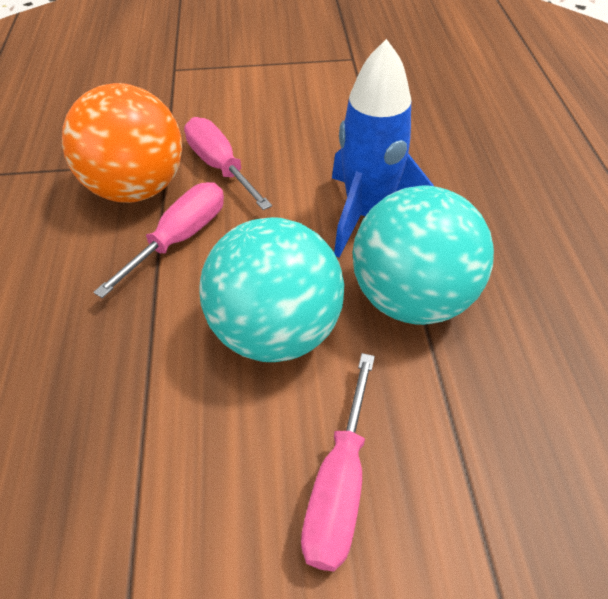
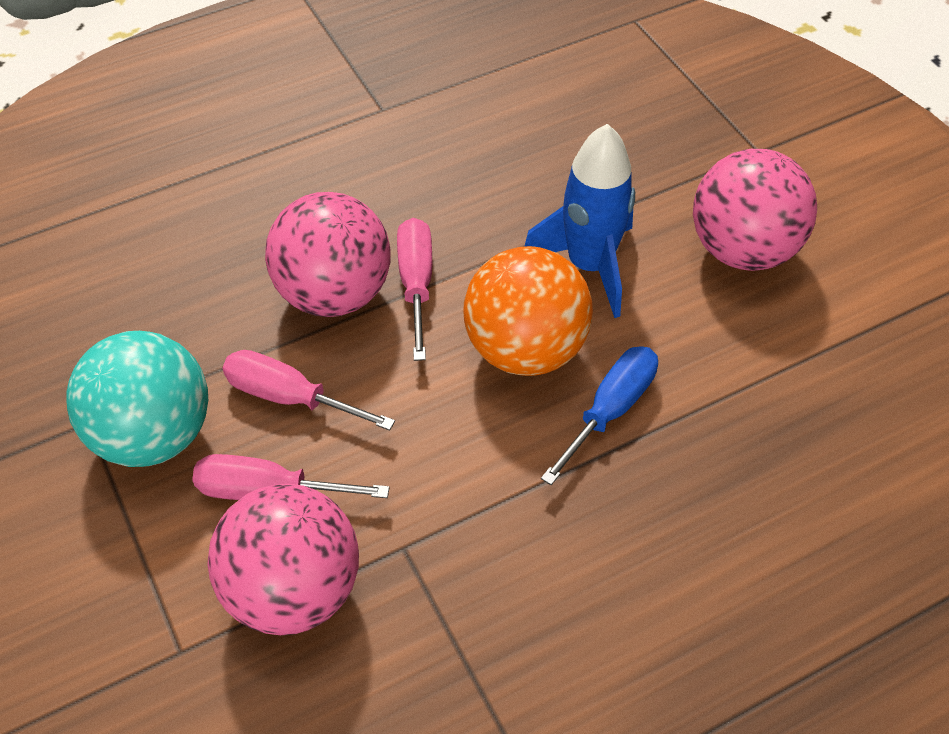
blue screwdriver: 0 -> 1
pink ball: 0 -> 3
turquoise ball: 2 -> 1

